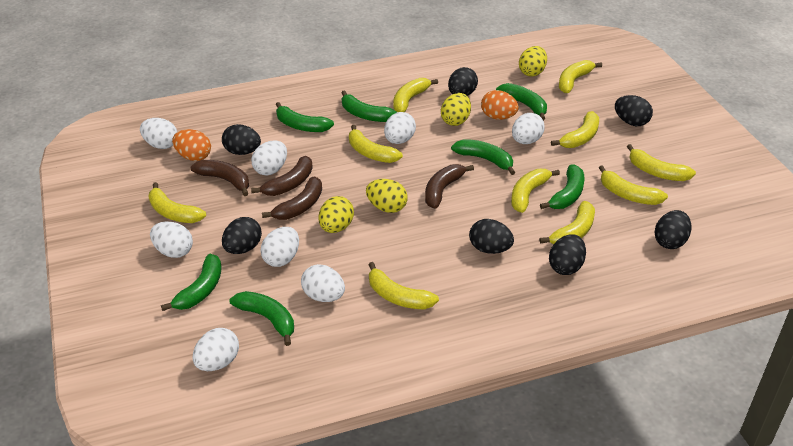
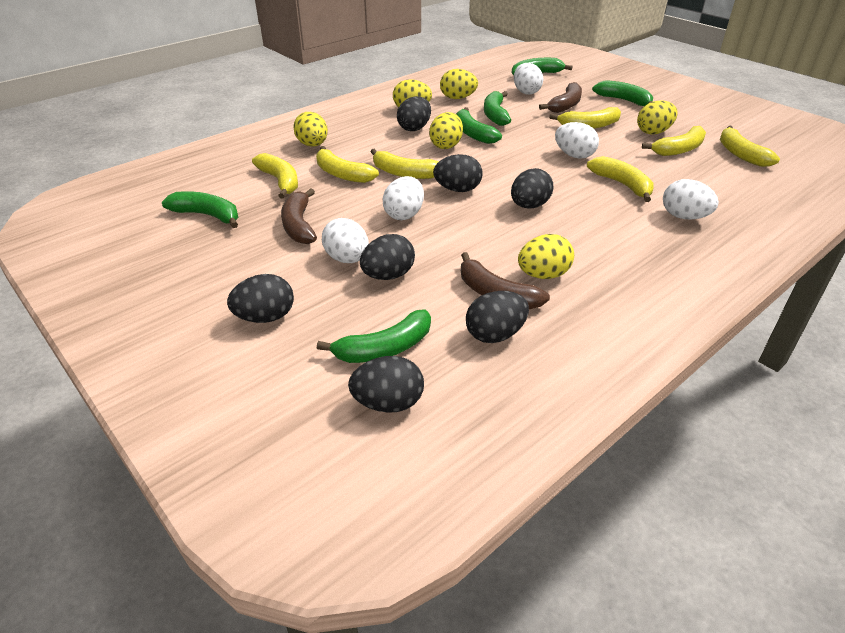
brown banana: 4 -> 3
green banana: 7 -> 6
orange egg: 2 -> 0
white egg: 8 -> 5
yellow banana: 10 -> 7
yellow egg: 4 -> 6

